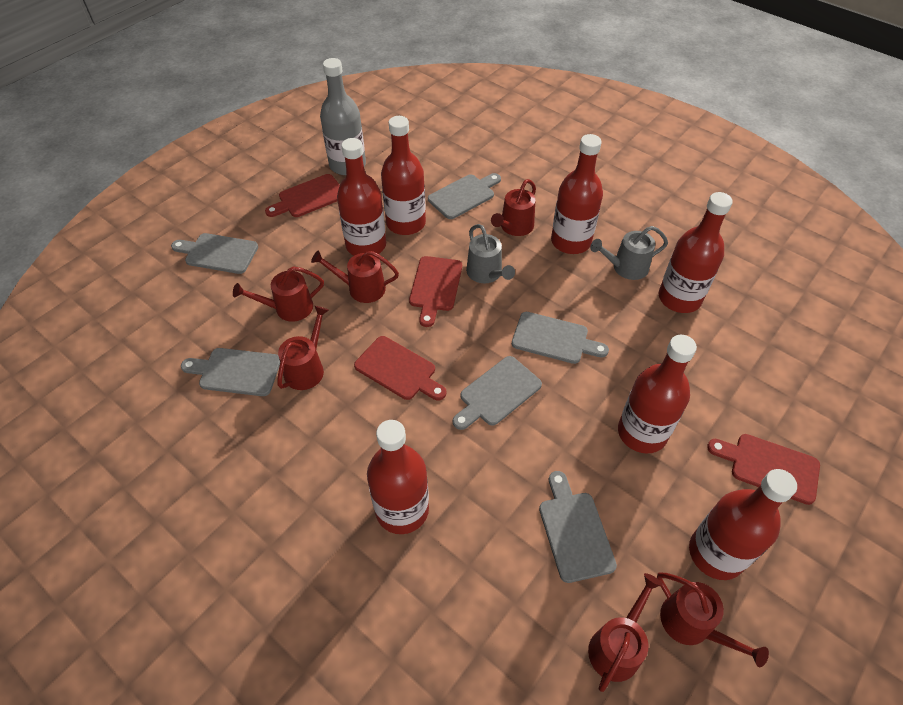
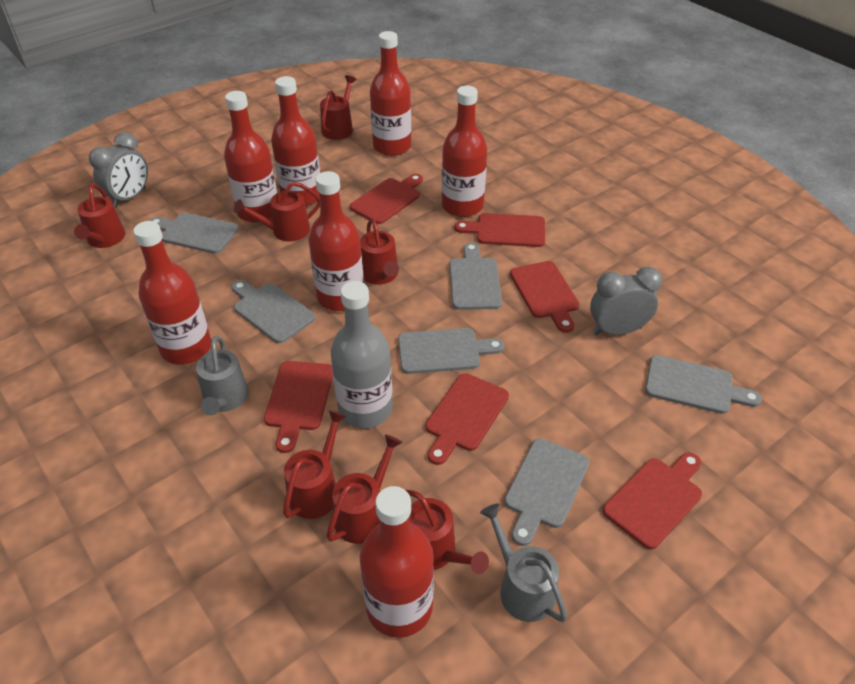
grey clock: 0 -> 2
red cutting board: 4 -> 6
red watering can: 6 -> 7

